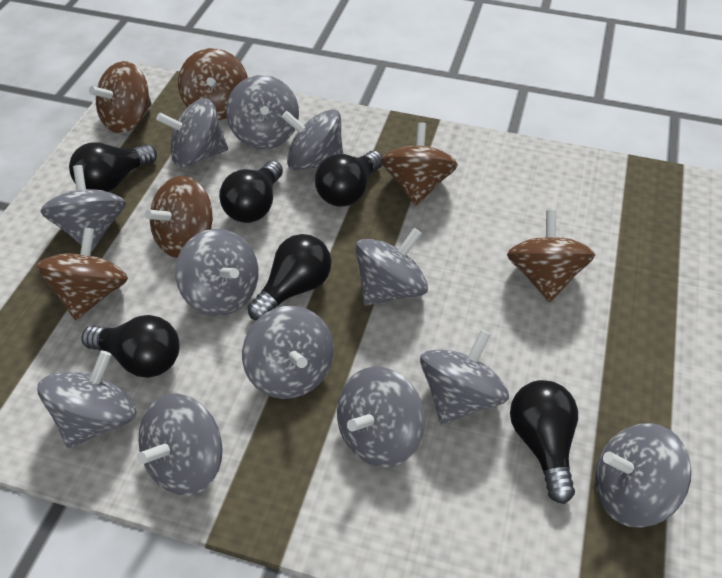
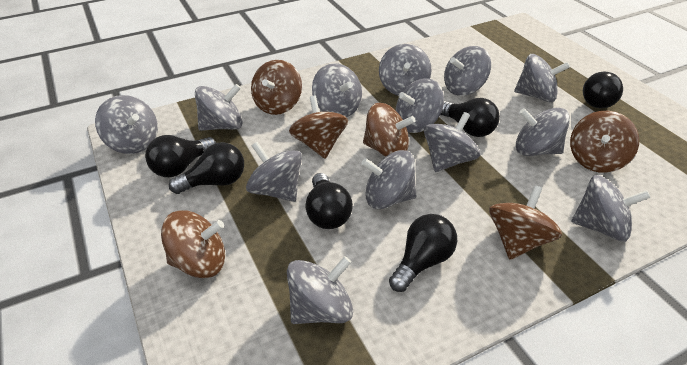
grey spinning top: 12 -> 13

